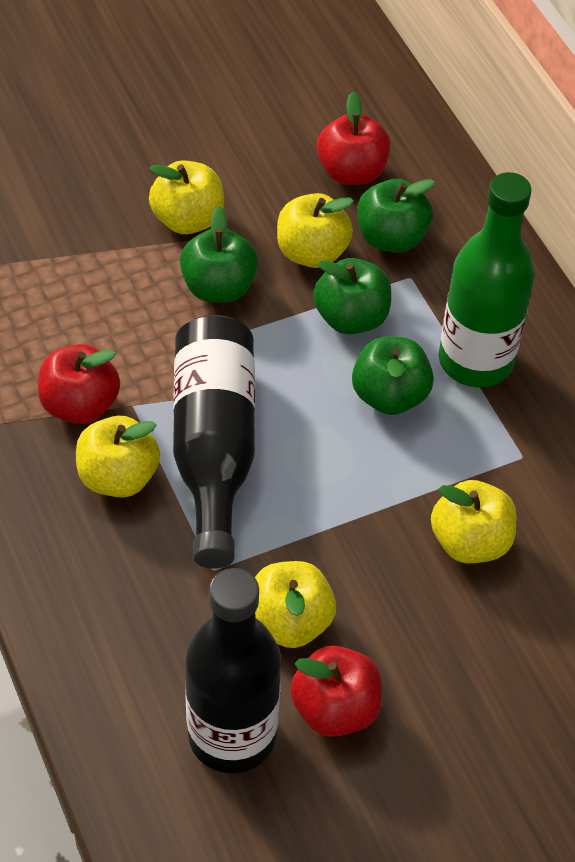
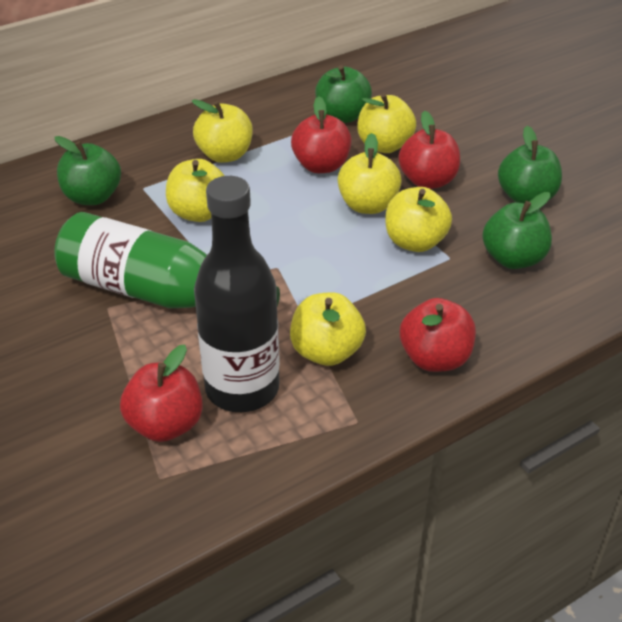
black bottle: 2 -> 1
red apple: 3 -> 4
yellow apple: 5 -> 6

